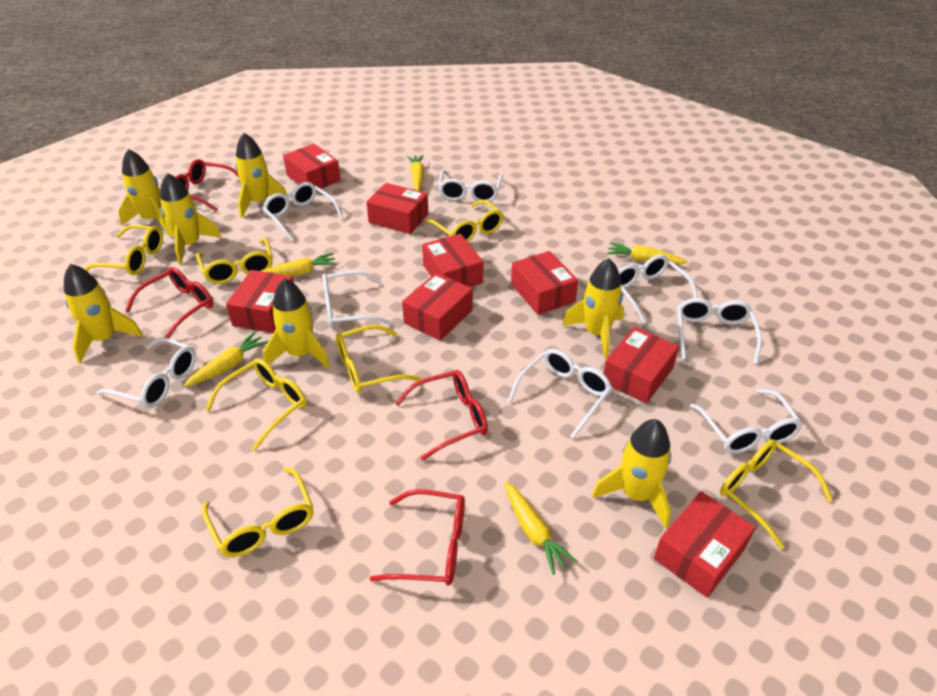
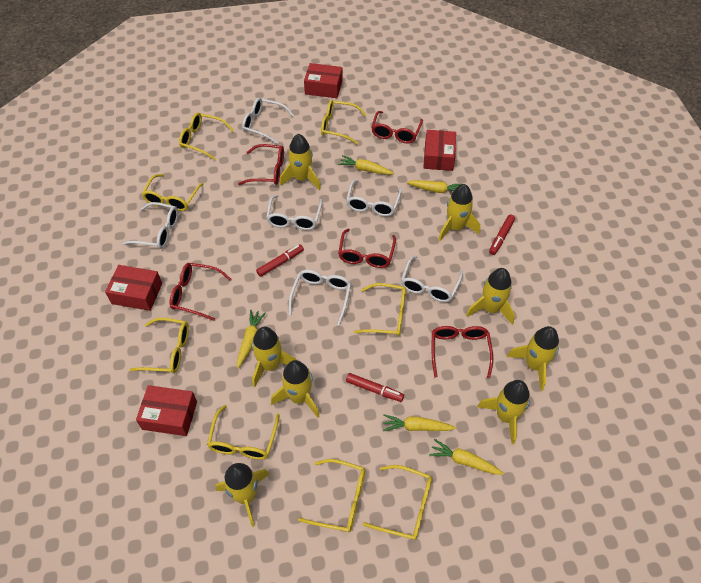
red box: 8 -> 4
red glasses: 4 -> 5
red marker: 0 -> 3
white glasses: 8 -> 6
yellow glasses: 7 -> 8
yellow rocket: 7 -> 8

